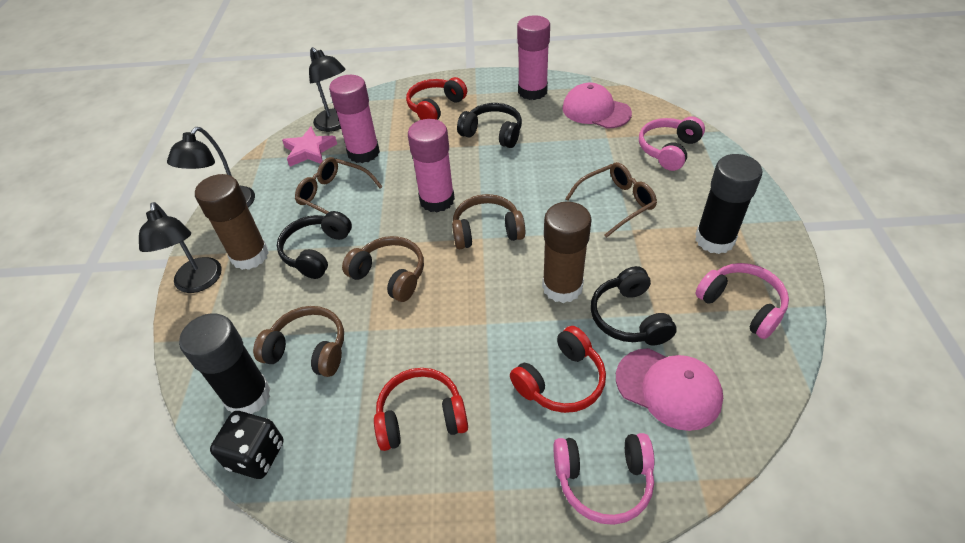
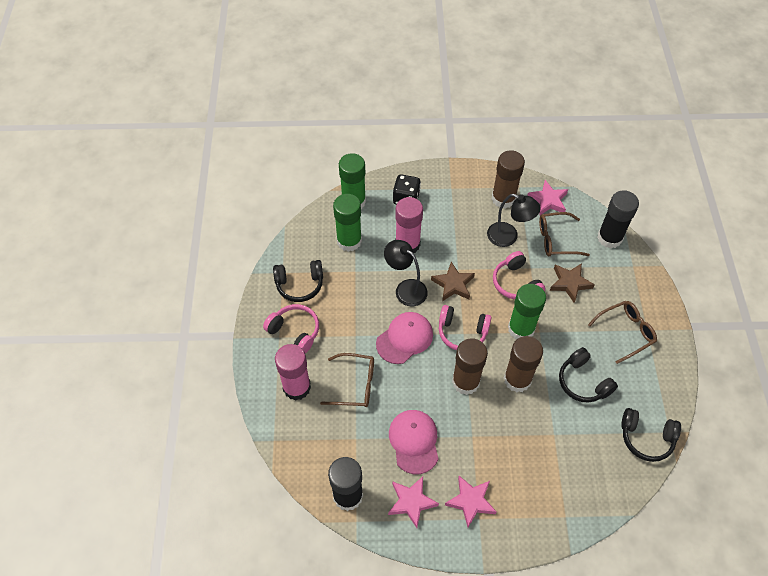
black lamp: 3 -> 2
brown glasses: 2 -> 3
brown glue stick: 2 -> 3
brown headphones: 3 -> 0
brown star: 0 -> 2
green glue stick: 0 -> 3
pink glue stick: 3 -> 2
pink star: 1 -> 3
red headphones: 3 -> 0

